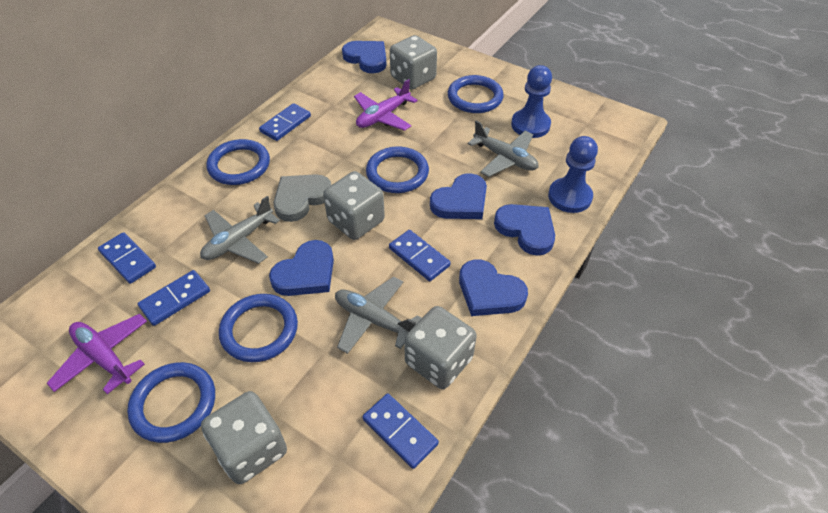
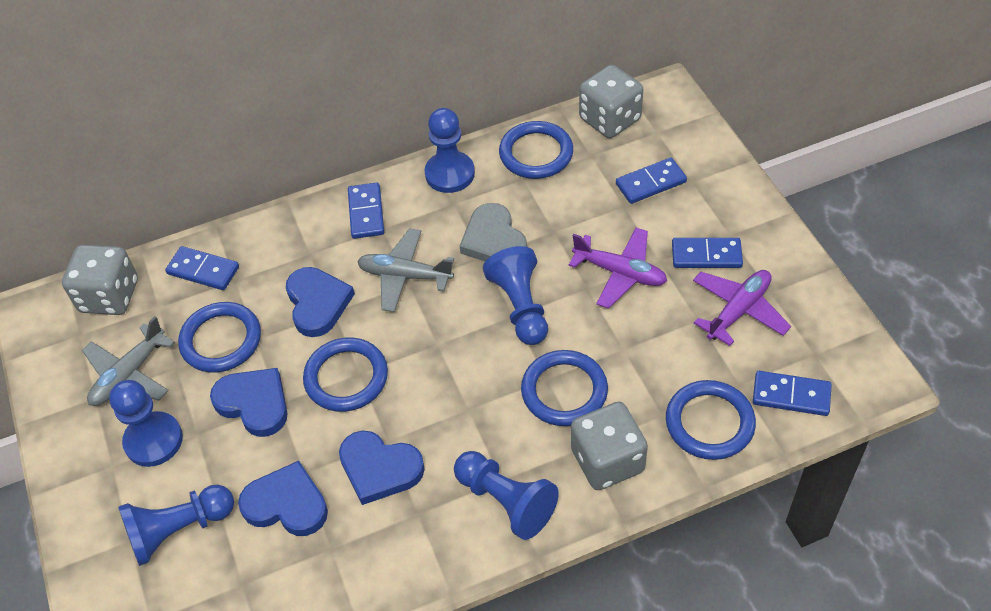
blue heart: 5 -> 4
blue pawn: 2 -> 5
grey dice: 4 -> 3
grey plane: 3 -> 2

